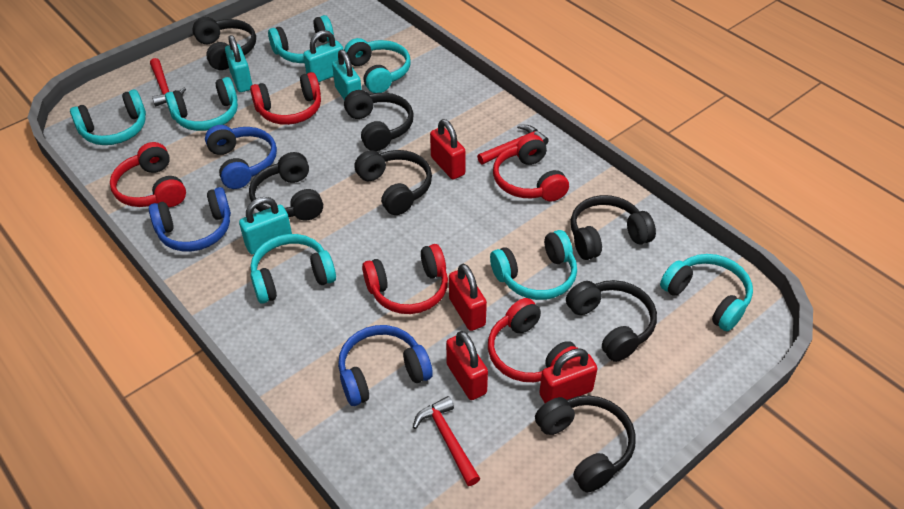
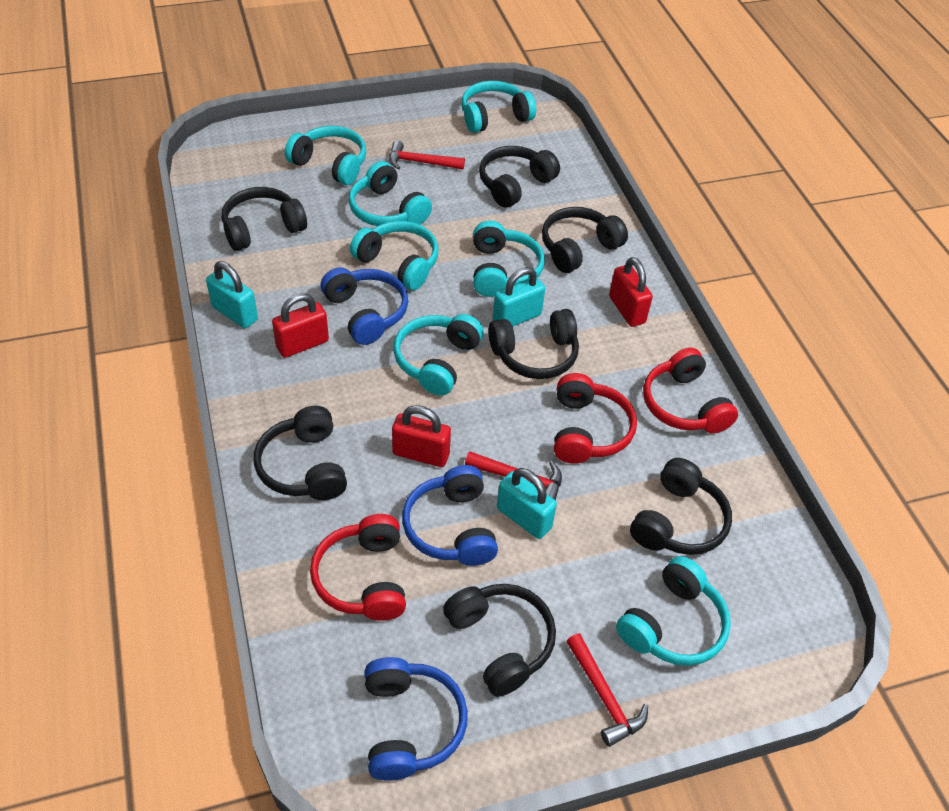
red headphones: 5 -> 3
red padlock: 4 -> 3
turquoise padlock: 4 -> 3

